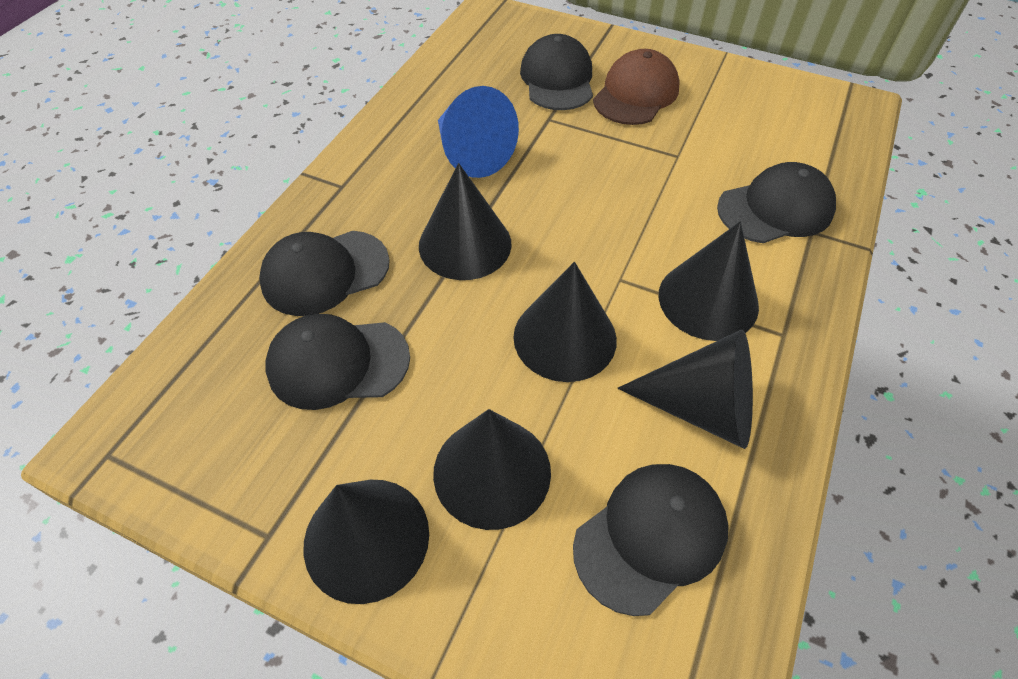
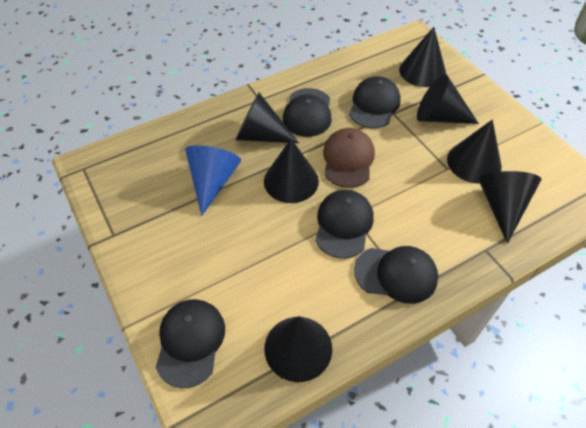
black cone: 6 -> 7

